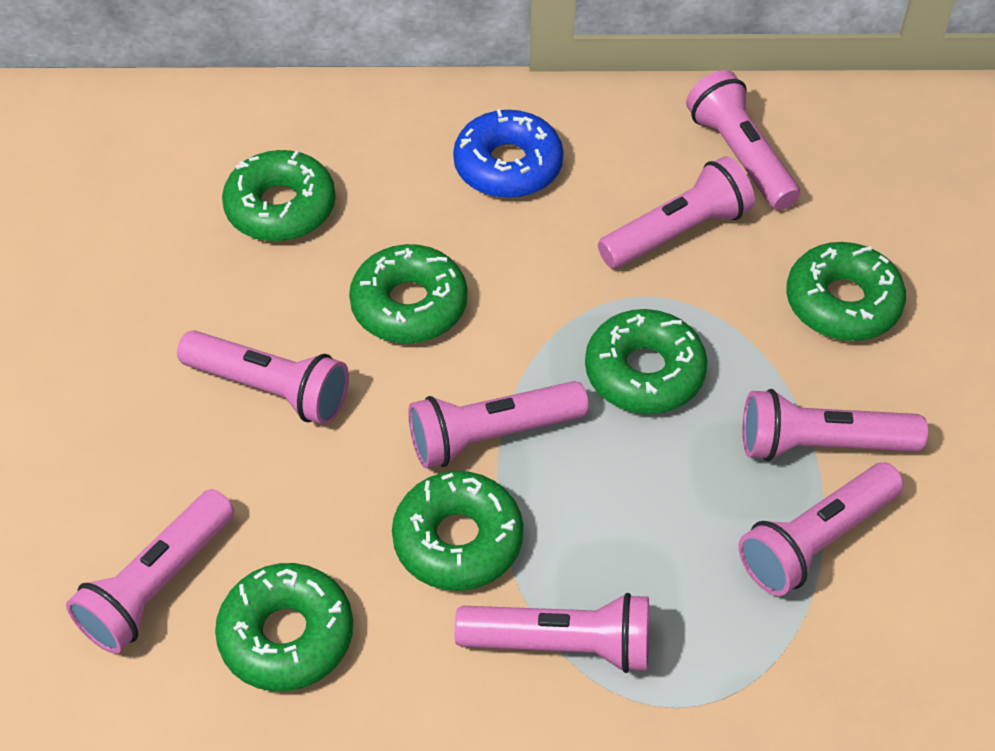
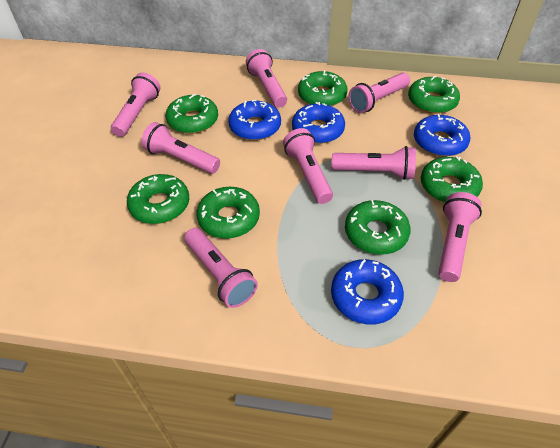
blue donut: 1 -> 4
green donut: 6 -> 7

